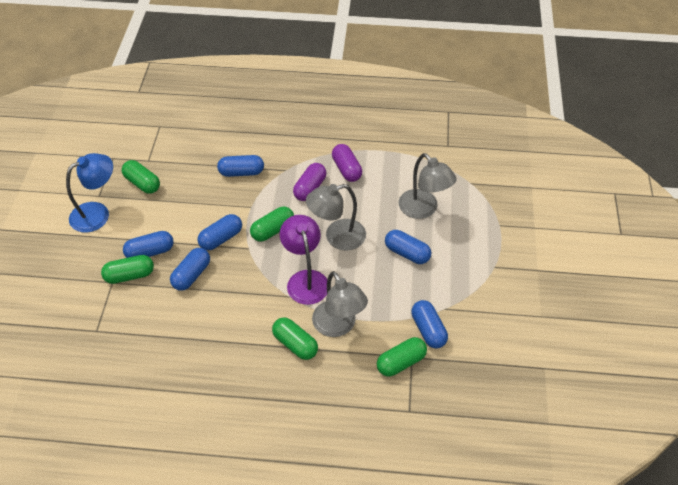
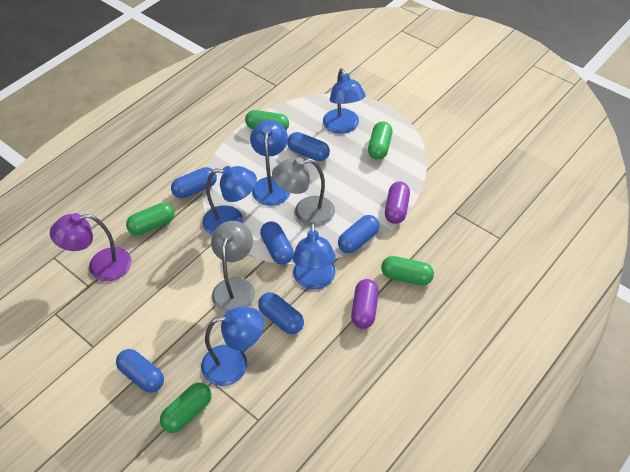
blue lamp: 1 -> 5
grey lamp: 3 -> 2

